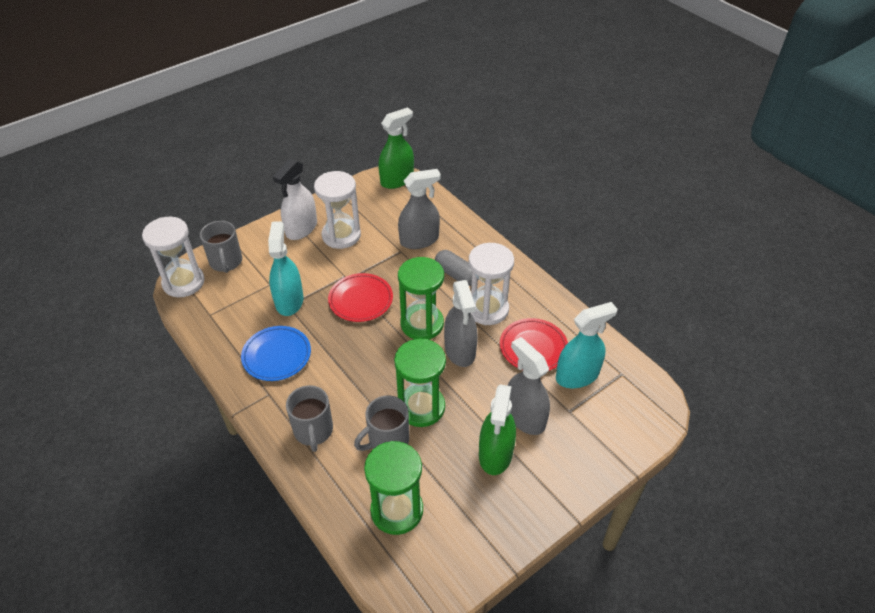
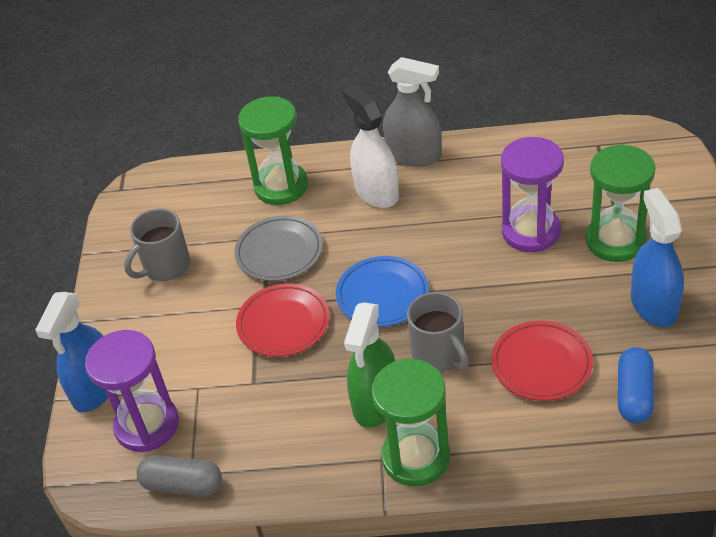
blue capsule: 0 -> 1
blue spray bottle: 0 -> 2
green spray bottle: 2 -> 1
grey mug: 3 -> 2
grey plate: 0 -> 1
grey spray bottle: 3 -> 1
purple hourglass: 0 -> 2
turquoise spray bottle: 2 -> 0
white hourglass: 3 -> 0

